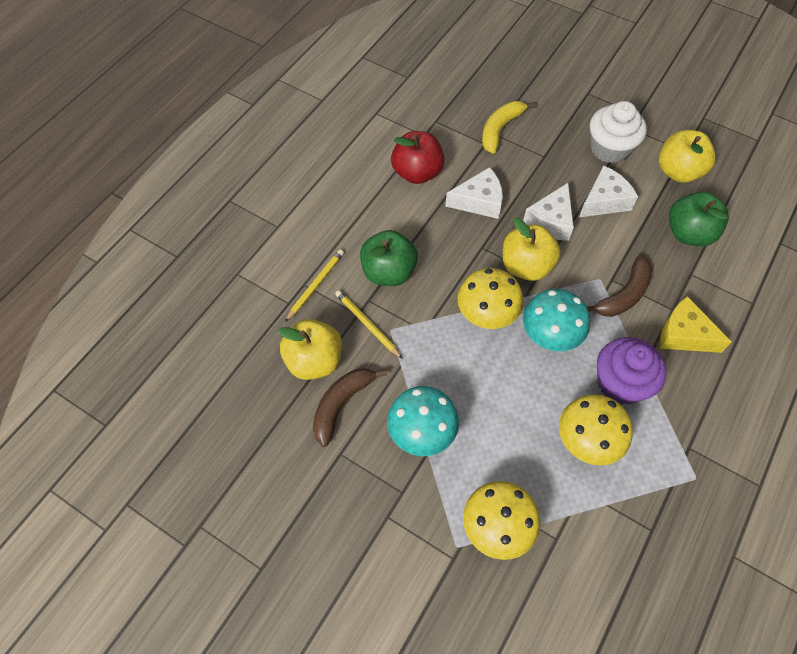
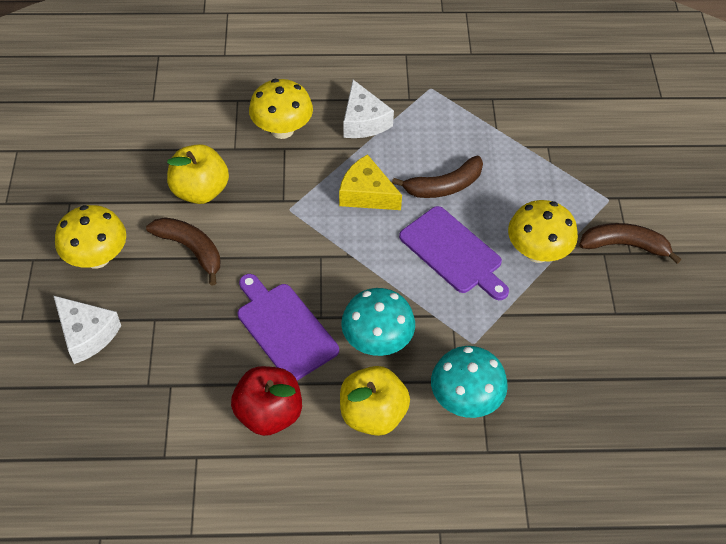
brown banana: 2 -> 3
green apple: 2 -> 0
purple cupcake: 1 -> 0
purple cutting board: 0 -> 2
white cheese: 3 -> 2
white cupcake: 1 -> 0
yellow apple: 3 -> 2
yellow banana: 1 -> 0
yellow pencil: 2 -> 0

